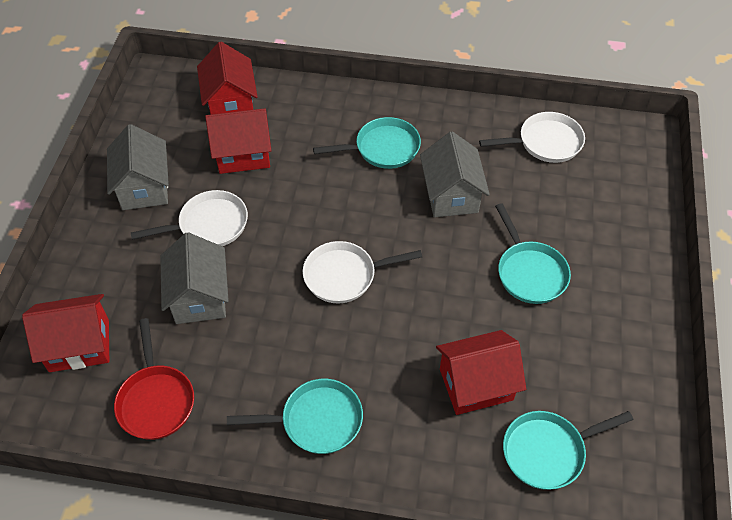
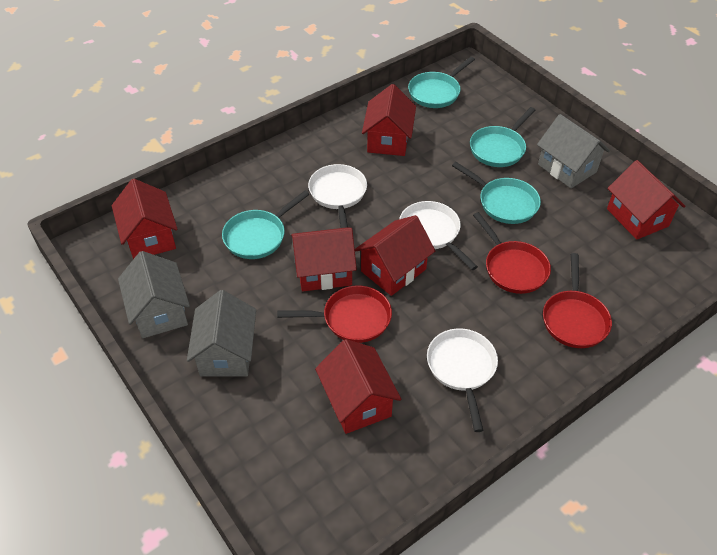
red house: 4 -> 6
red pan: 1 -> 3

